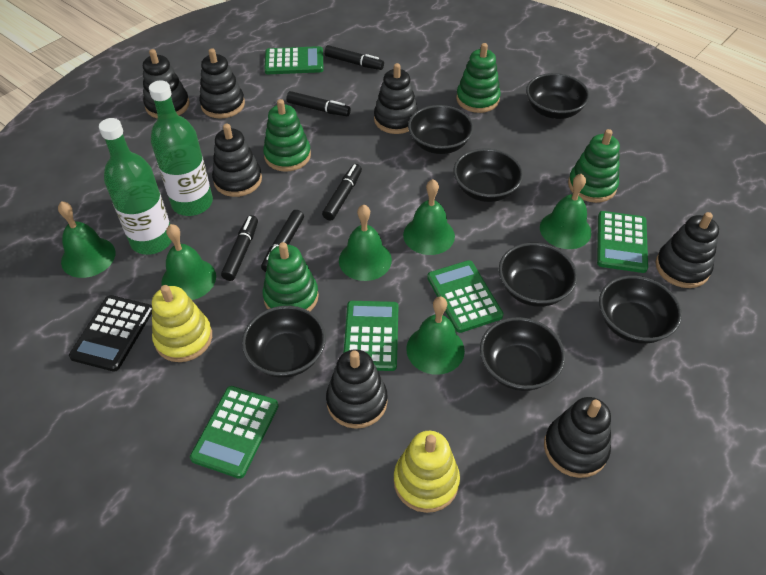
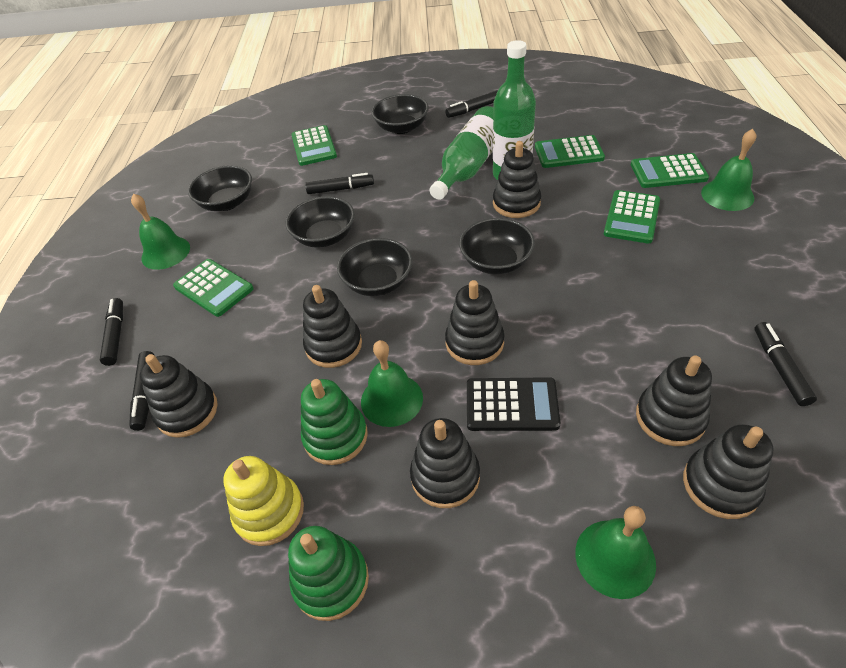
black bowl: 7 -> 5
green bell: 6 -> 4
green stacking toy: 4 -> 2
yellow stacking toy: 2 -> 1

